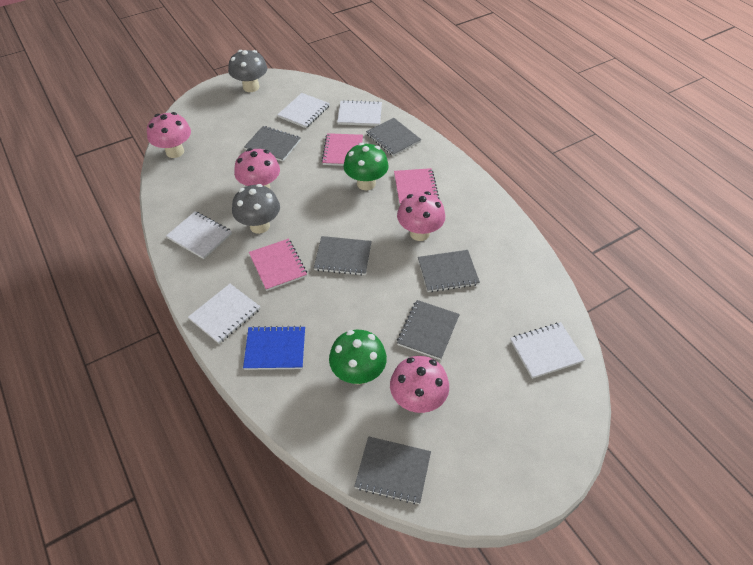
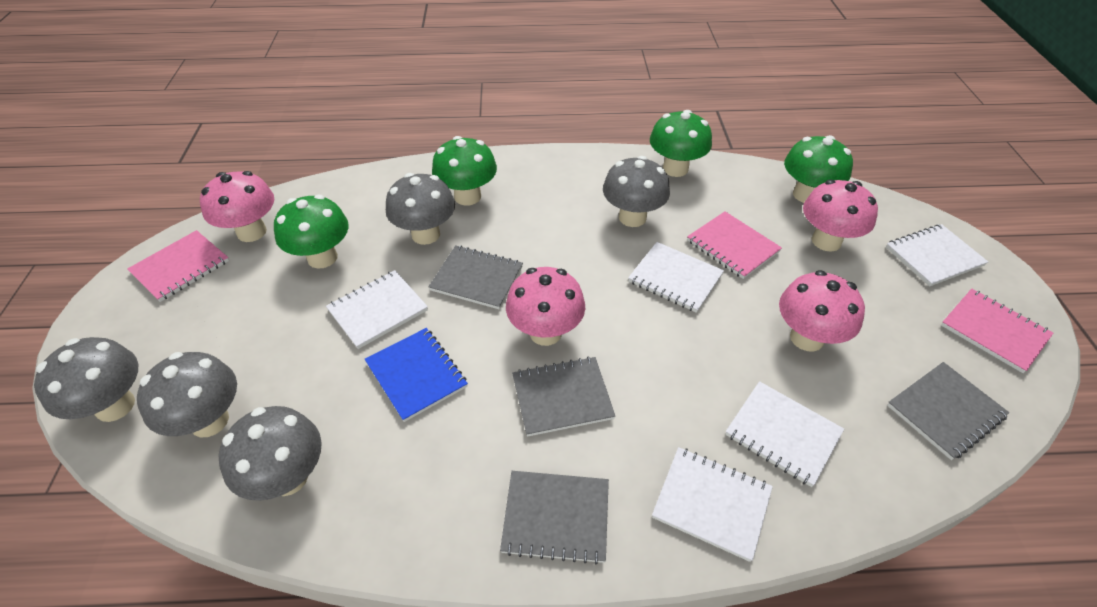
green mushroom: 2 -> 4
grey mushroom: 2 -> 5
grey notebook: 6 -> 4

